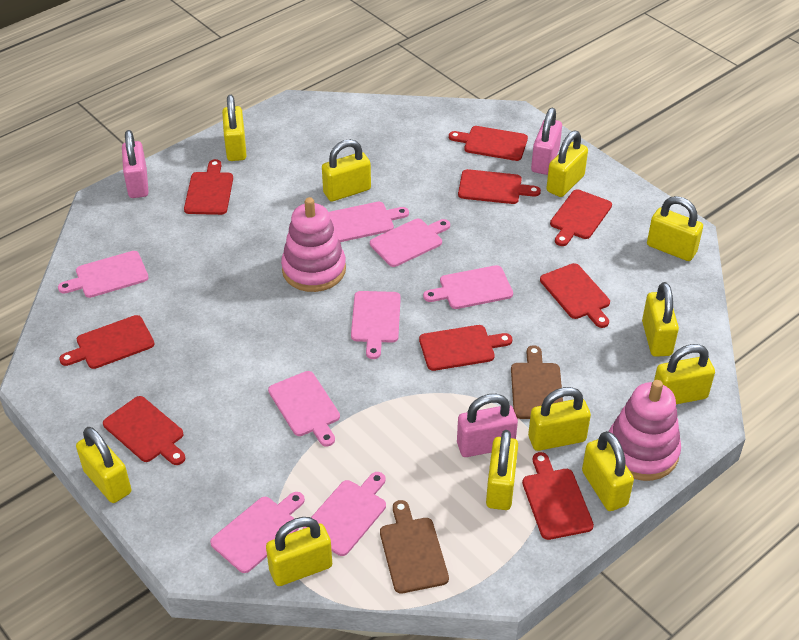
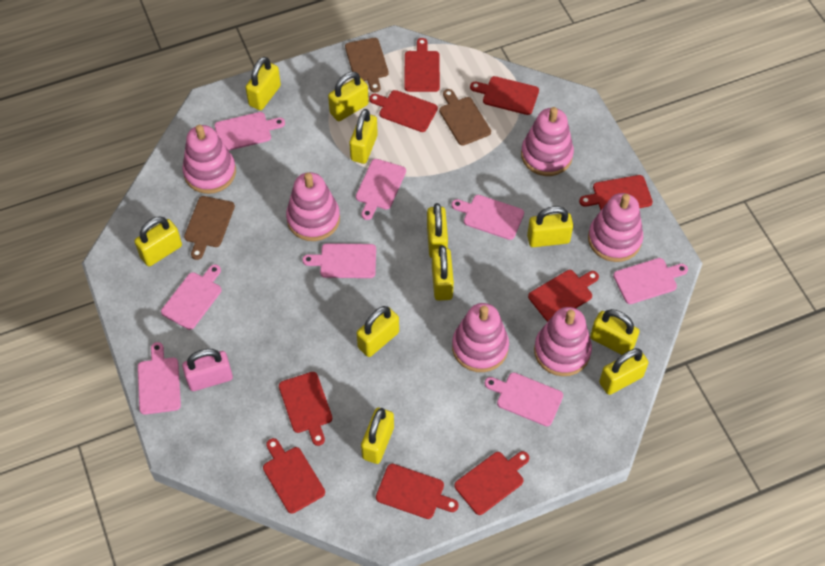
brown cutting board: 2 -> 3
pink padlock: 3 -> 1
pink stacking toy: 2 -> 6

